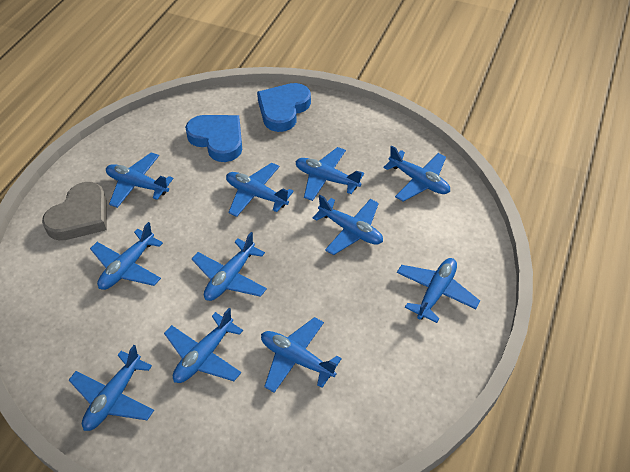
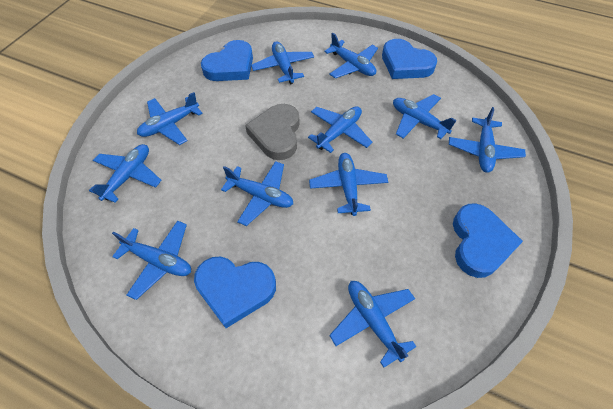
blue heart: 2 -> 4

